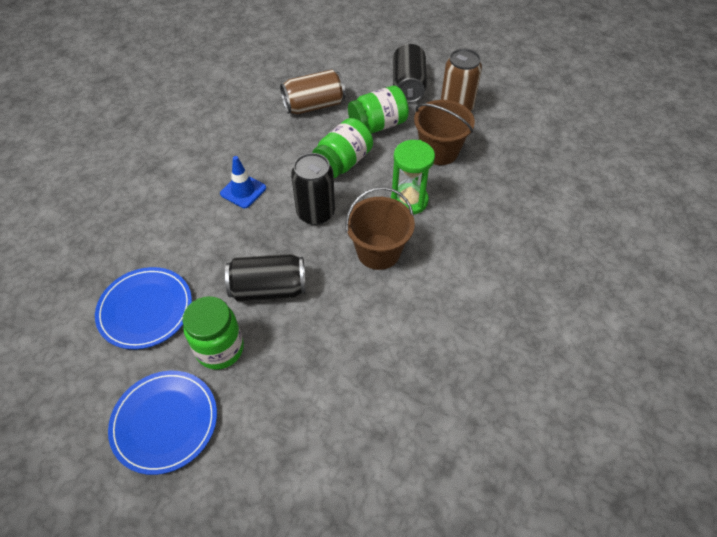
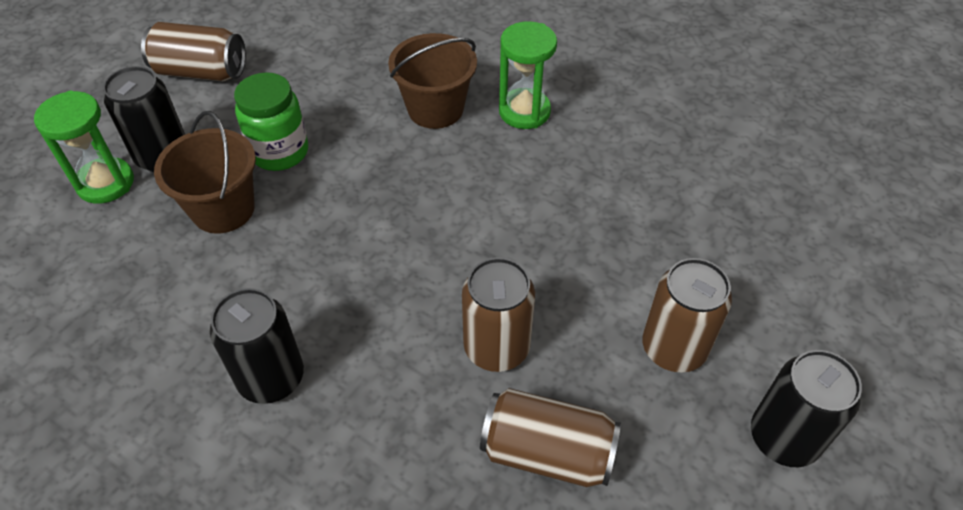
blue plate: 2 -> 0
blue traffic cone: 1 -> 0
brown can: 2 -> 4
green hourglass: 1 -> 2
green jar: 3 -> 1

